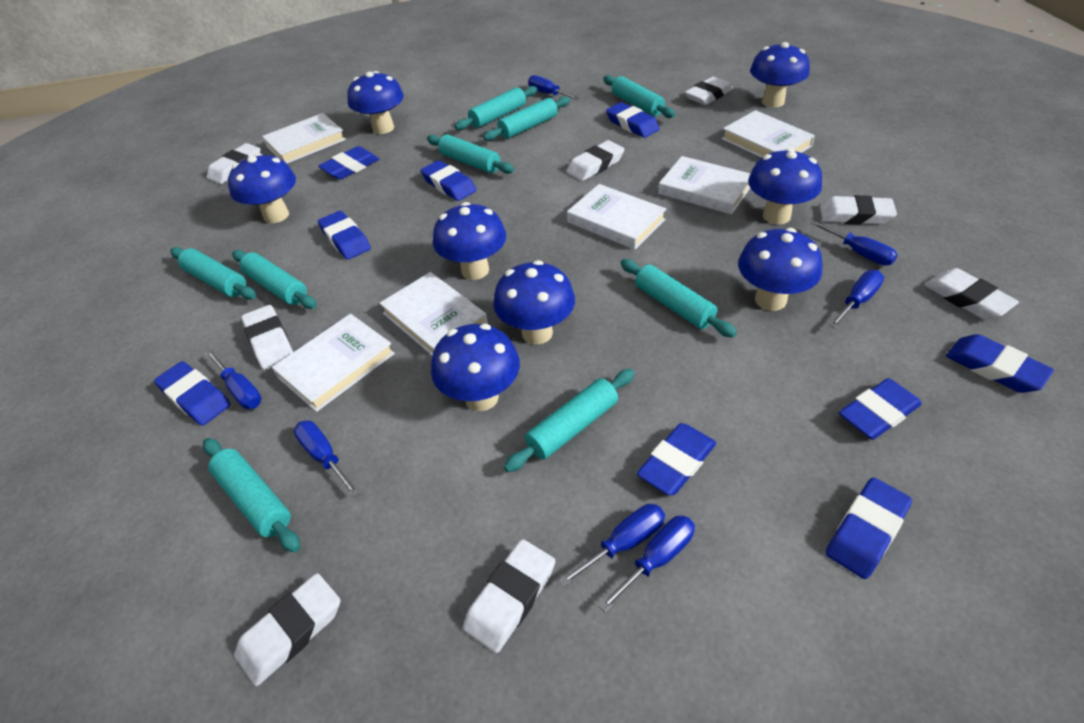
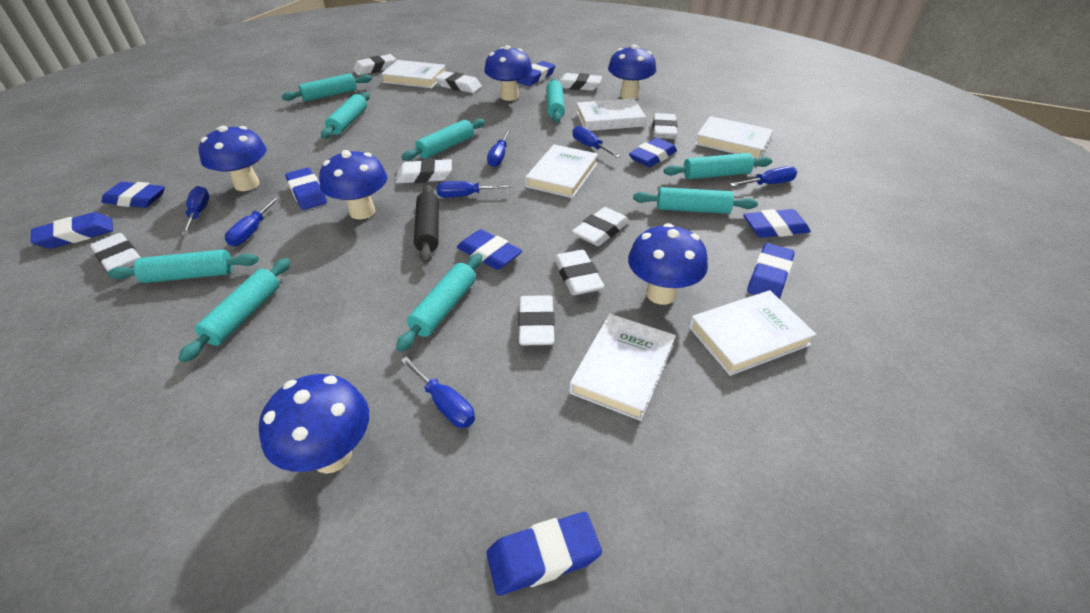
black rolling pin: 0 -> 1
blue mushroom: 8 -> 6
white eraser: 8 -> 9

